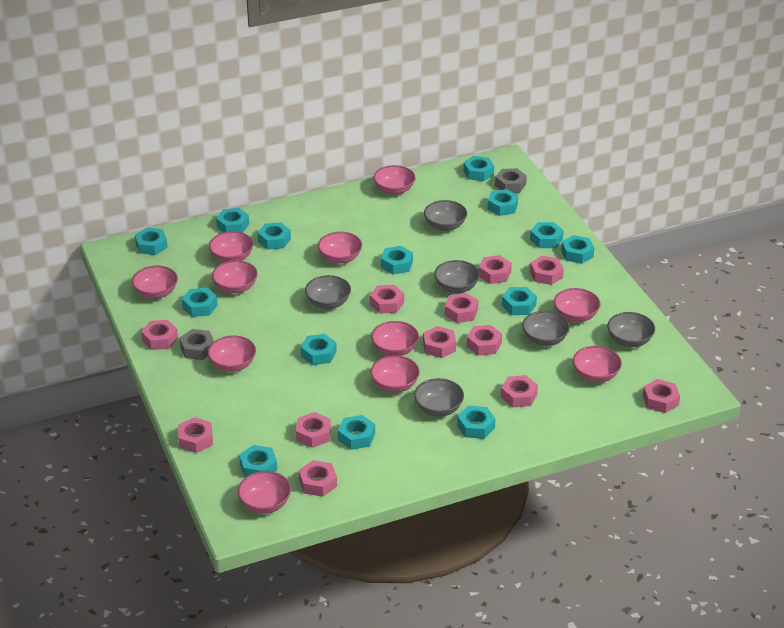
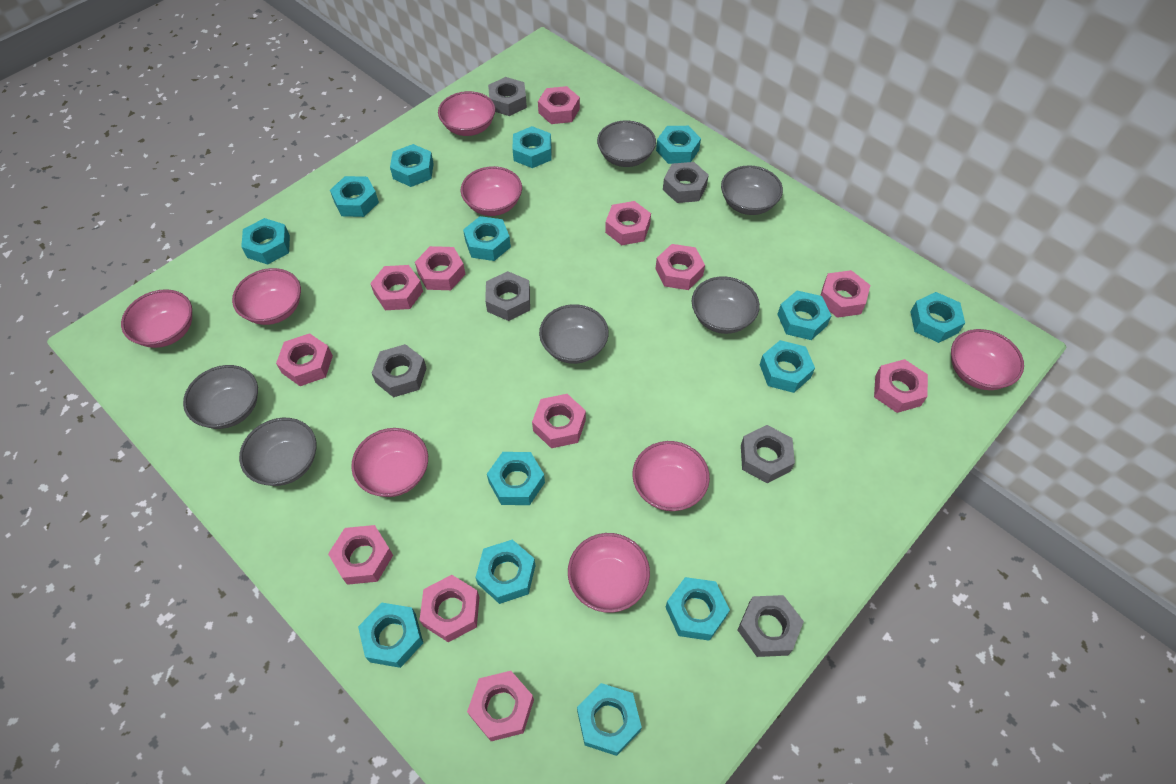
grey nut: 2 -> 6
pink bowl: 11 -> 8

